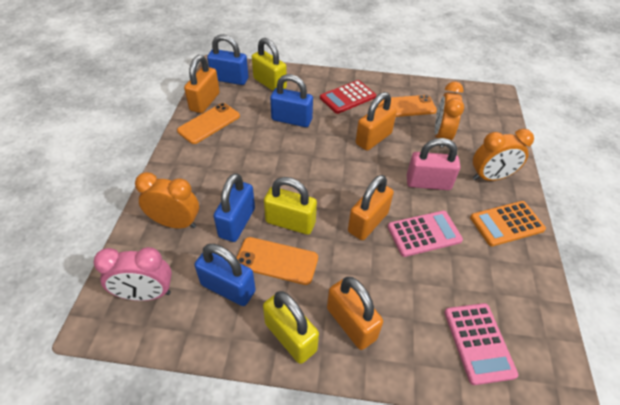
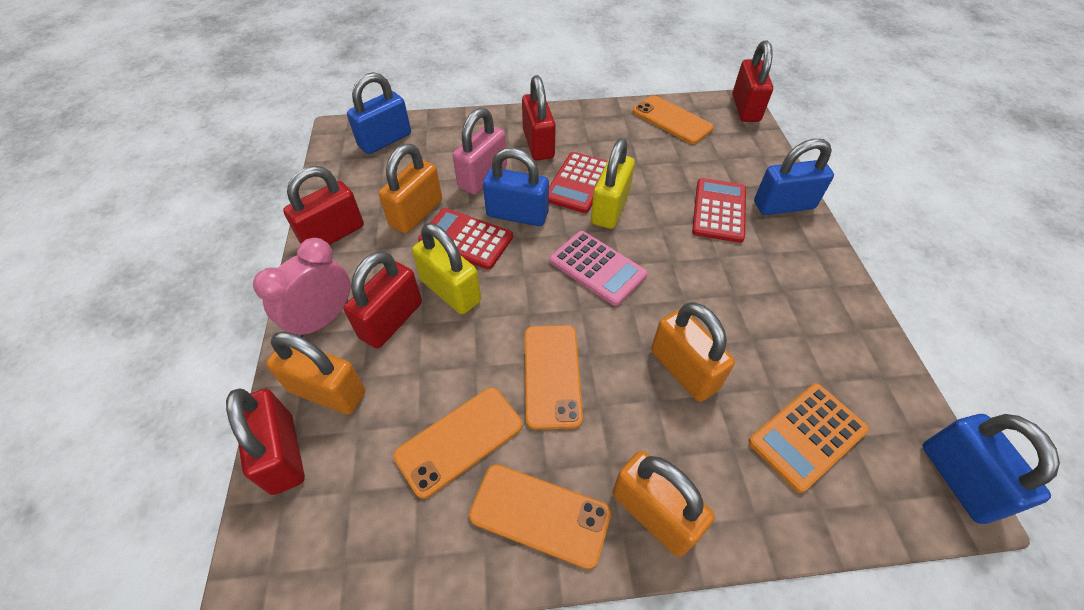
orange clock: 3 -> 0
orange phone: 3 -> 4
pink calculator: 2 -> 1
red calculator: 1 -> 3
red padlock: 0 -> 5
yellow padlock: 3 -> 2

